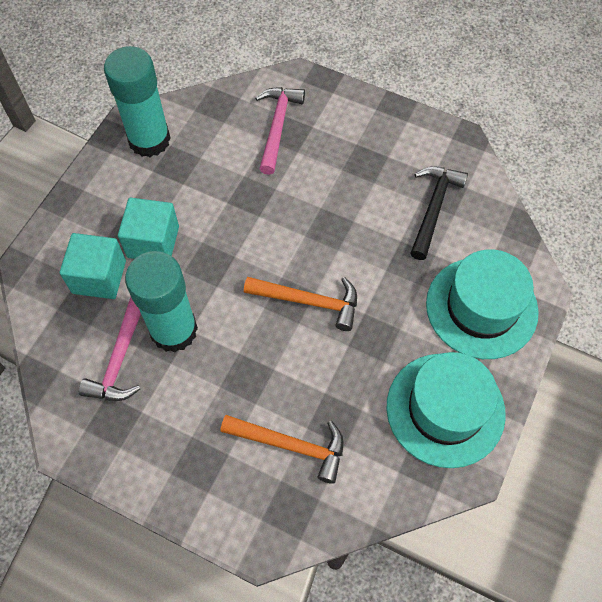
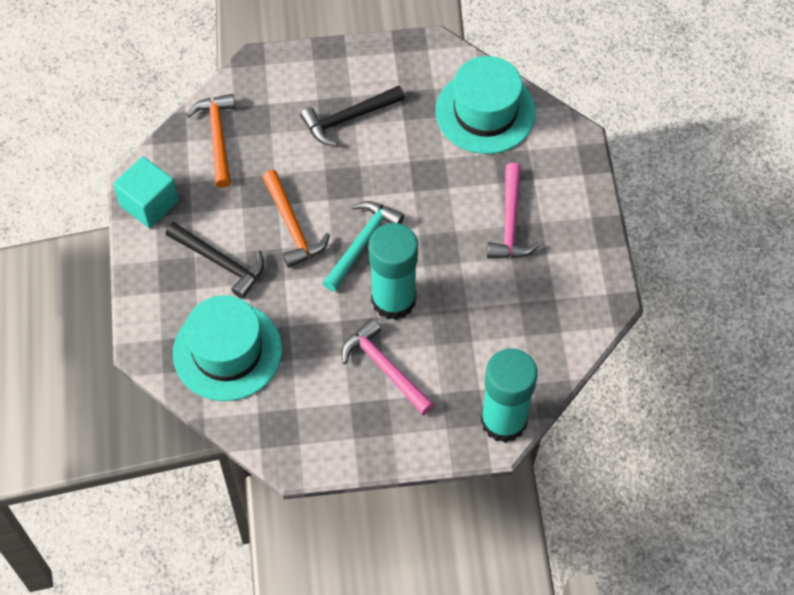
black hammer: 1 -> 2
turquoise cube: 2 -> 1
turquoise hammer: 0 -> 1

